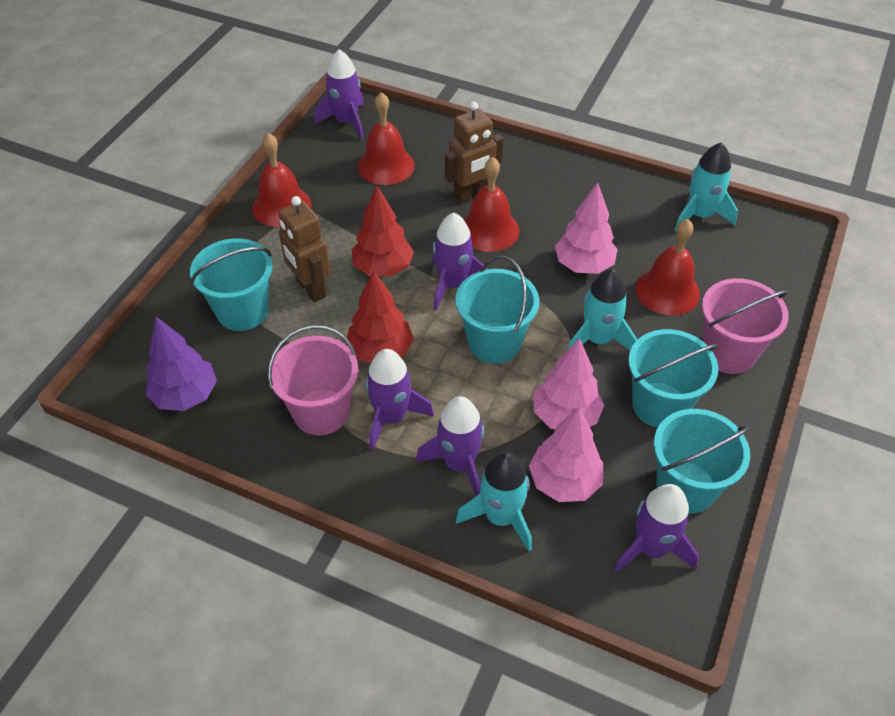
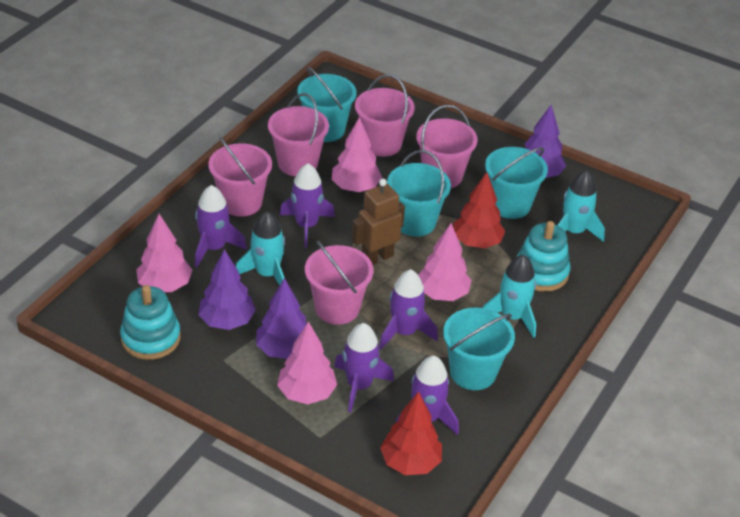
brown robot: 2 -> 1
pink bucket: 2 -> 5
pink tree: 3 -> 4
purple tree: 1 -> 3
red bell: 4 -> 0
turquoise stacking toy: 0 -> 2

